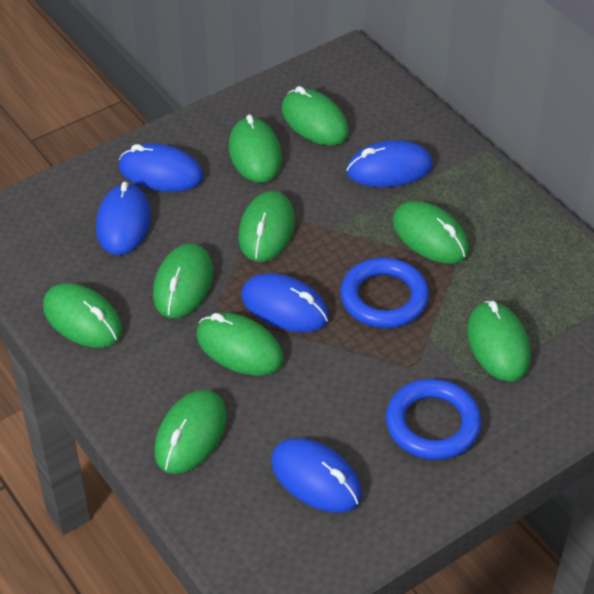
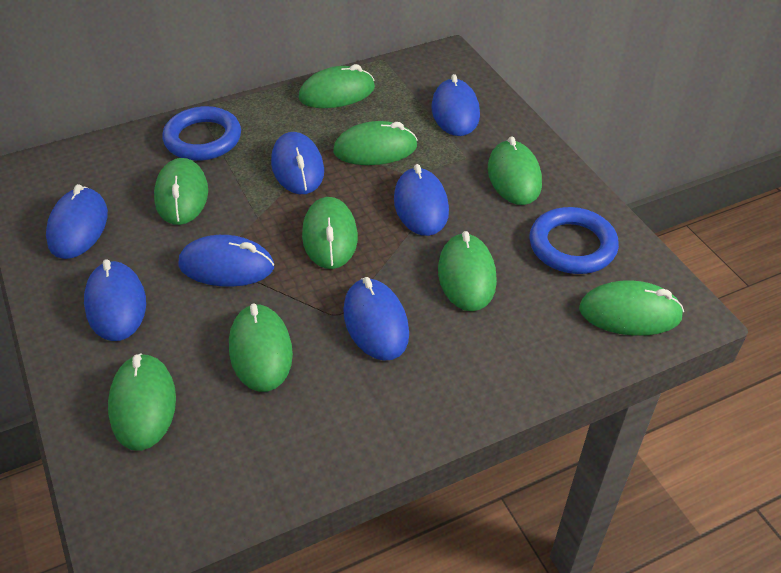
blue mouse: 5 -> 7

